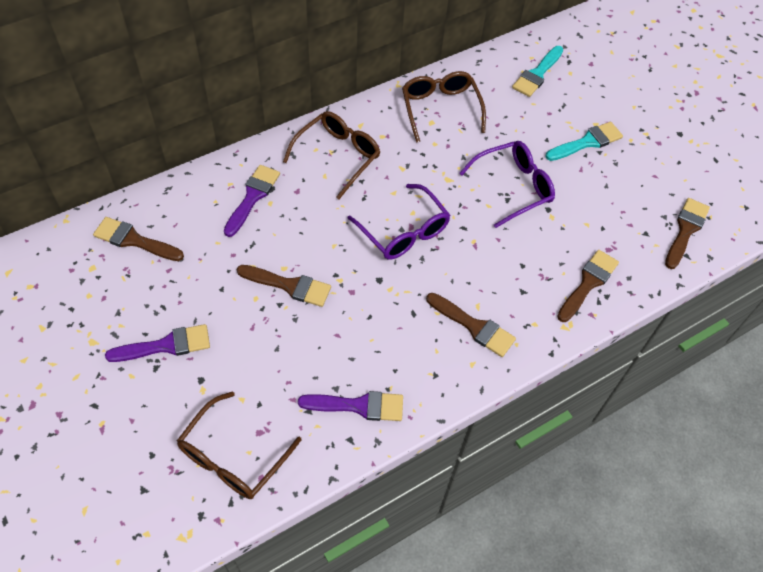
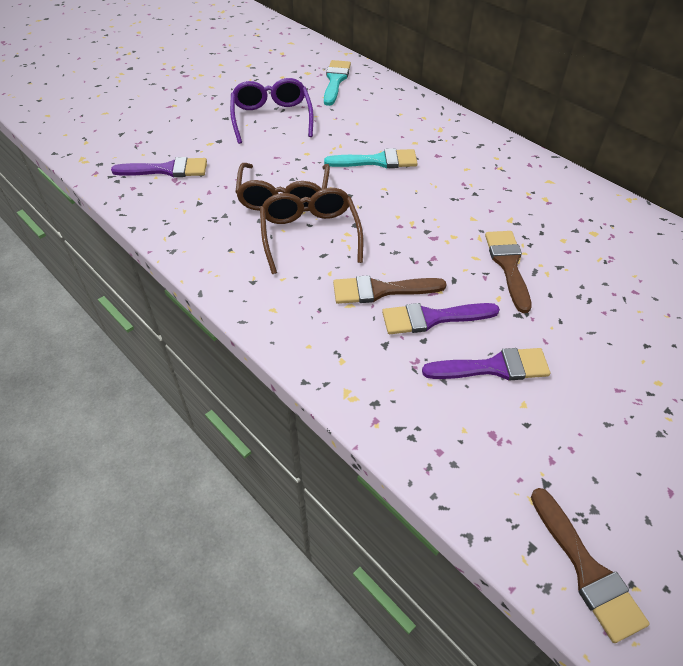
brown brush: 5 -> 3
brown glasses: 3 -> 2
purple glasses: 2 -> 1

